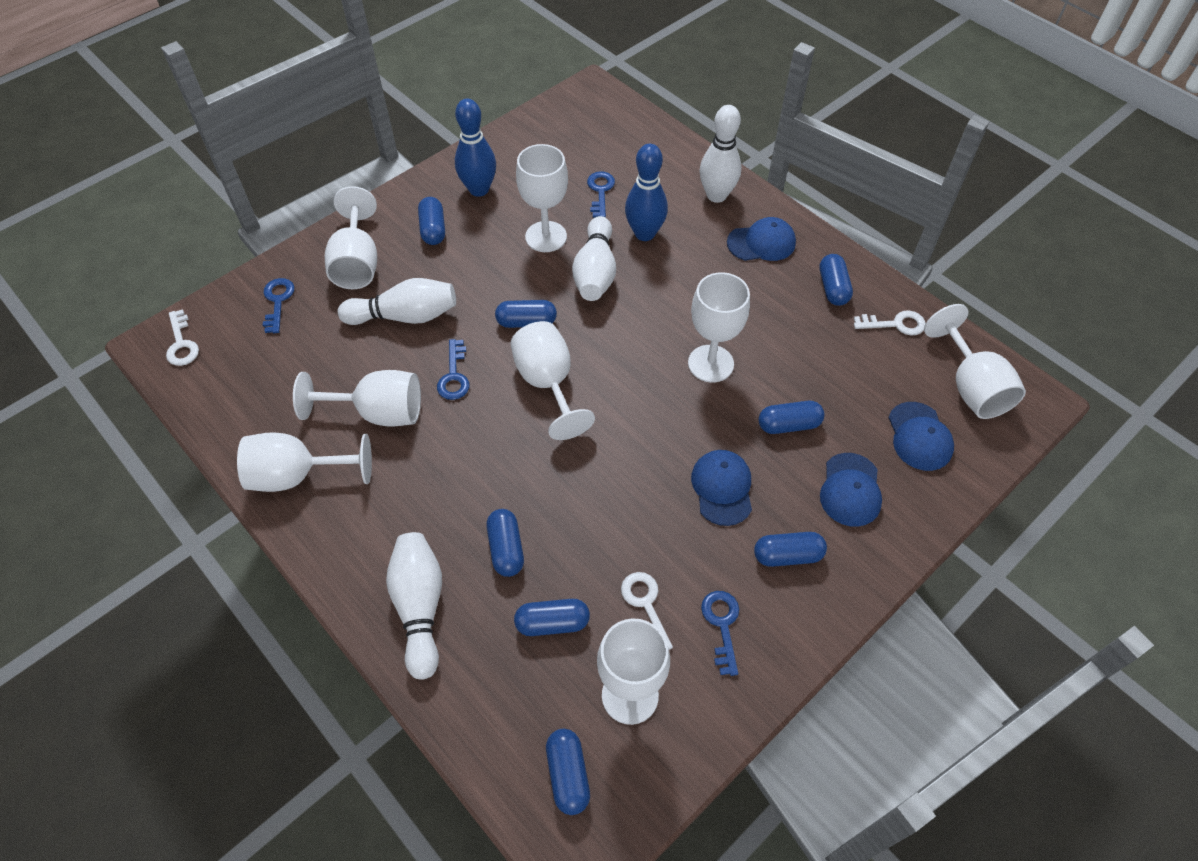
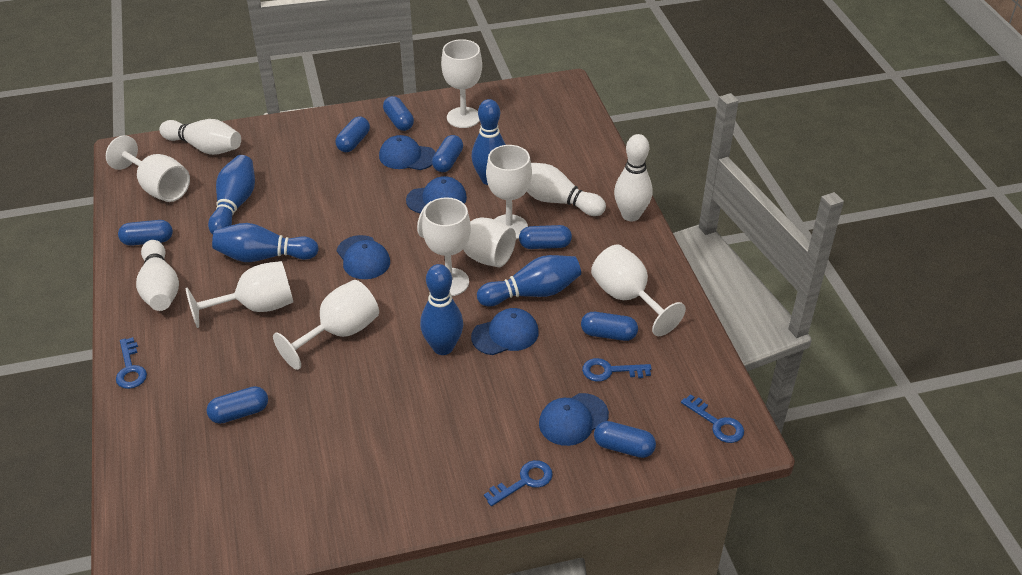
blue bowling pin: 2 -> 5
blue cap: 4 -> 5
white key: 3 -> 0

